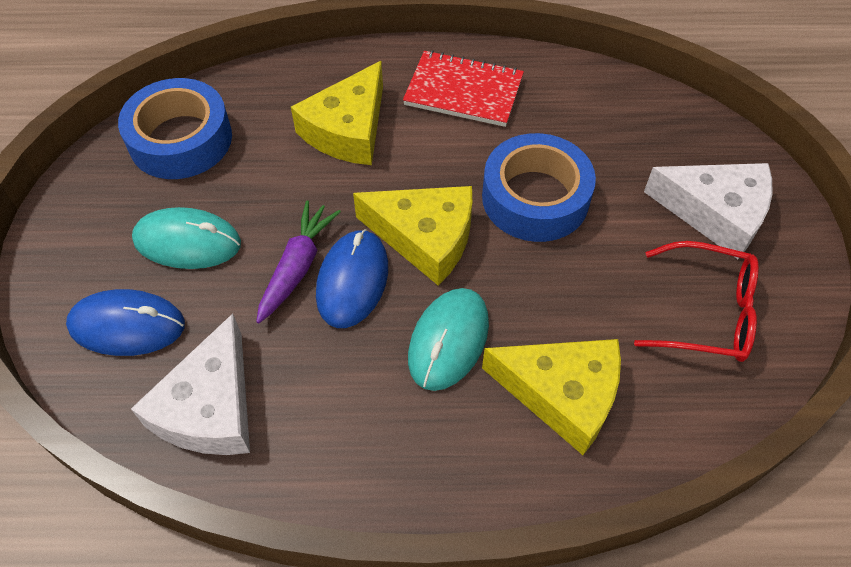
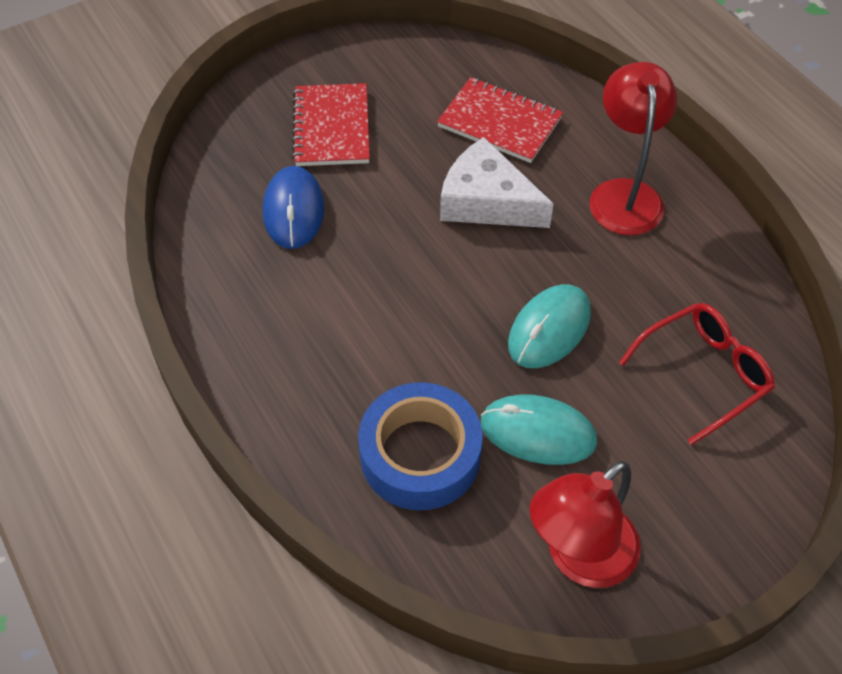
blue mouse: 2 -> 1
blue tape: 2 -> 1
purple carrot: 1 -> 0
red lamp: 0 -> 2
red notebook: 1 -> 2
white cheese: 2 -> 1
yellow cheese: 3 -> 0

